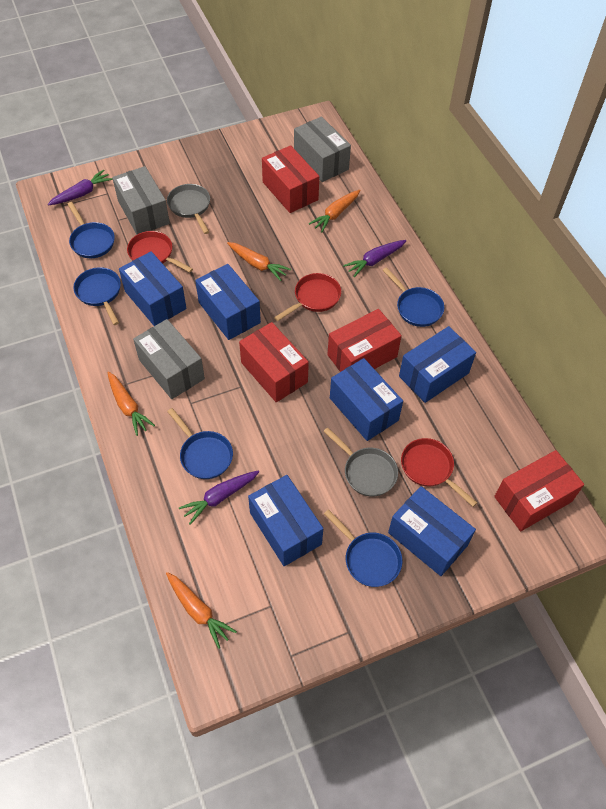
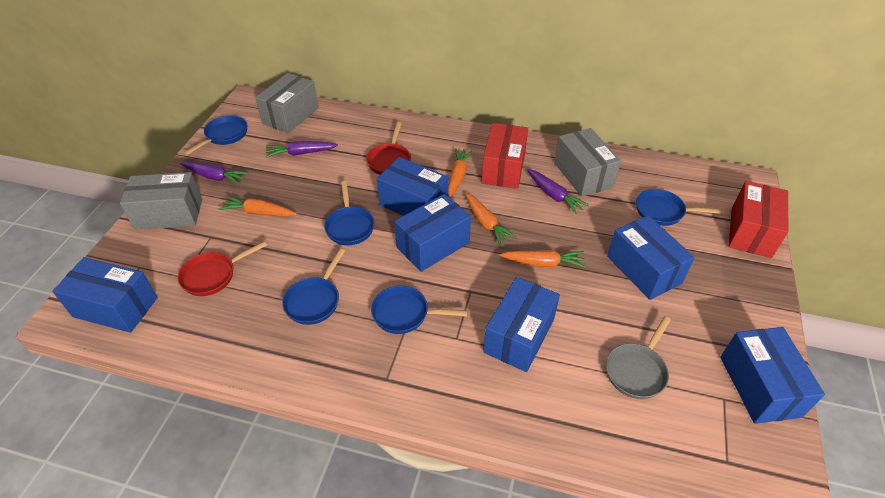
grey pan: 2 -> 1
red box: 4 -> 2
red pan: 3 -> 2

